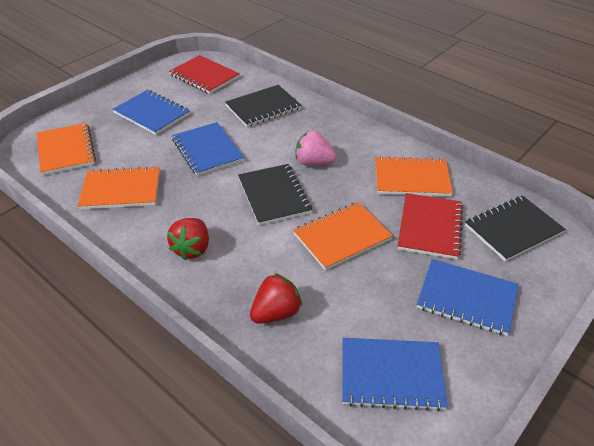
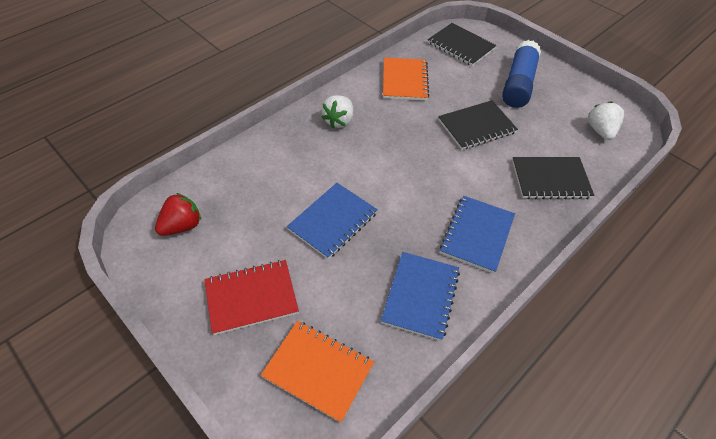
blue glue stick: 0 -> 1
blue notebook: 4 -> 3
orange notebook: 4 -> 2
pink strawberry: 1 -> 0
red notebook: 2 -> 1
red strawberry: 2 -> 1
white strawberry: 0 -> 2

